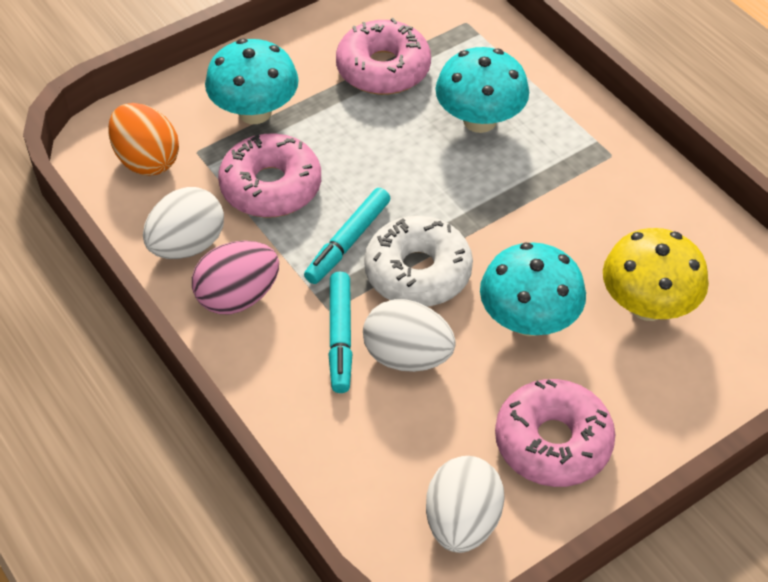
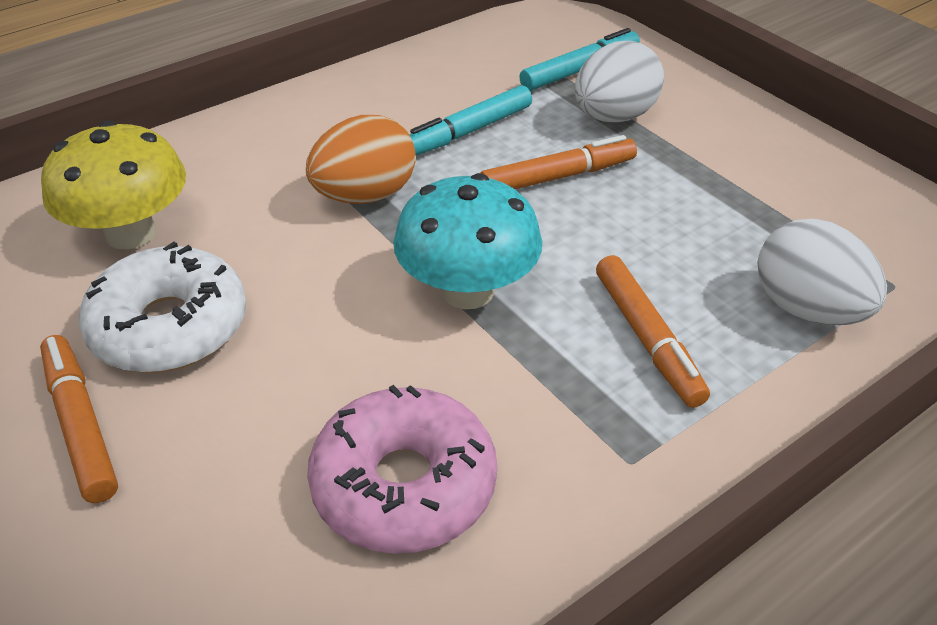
orange marker: 0 -> 3
pink donut: 3 -> 1
pink egg: 1 -> 0
turquoise mushroom: 3 -> 1
white egg: 3 -> 2

